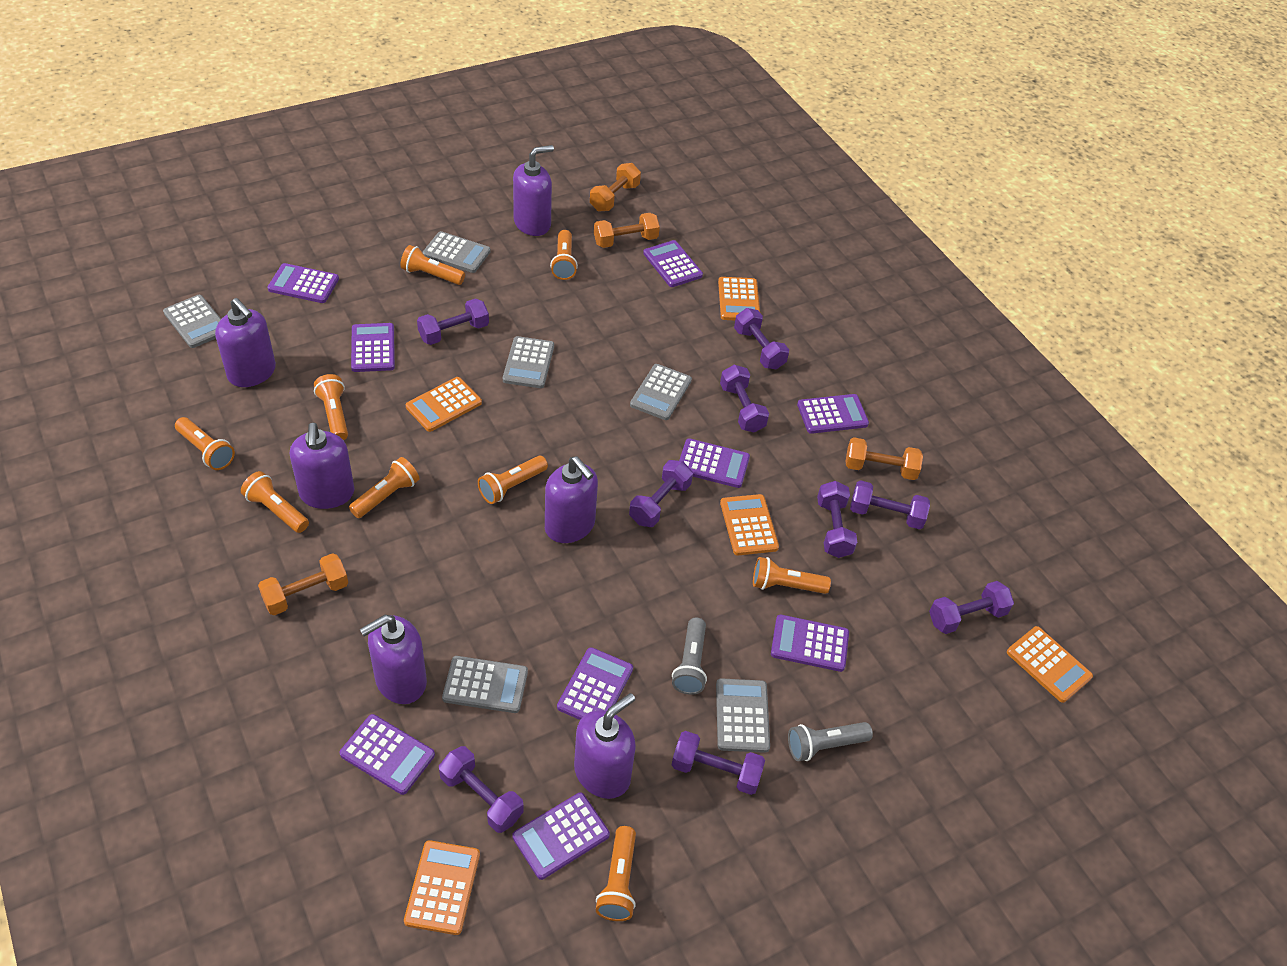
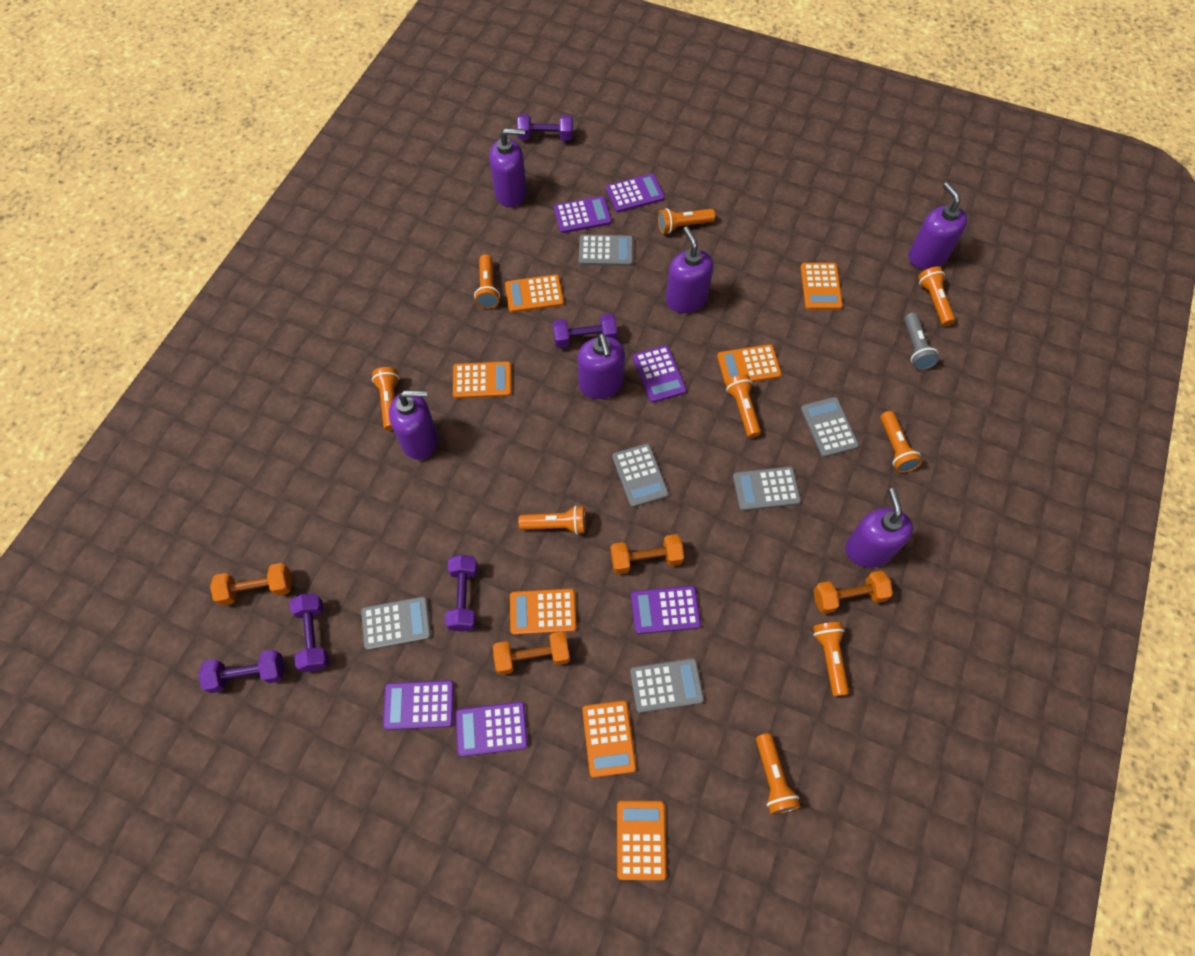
grey flashlight: 2 -> 1
orange calculator: 5 -> 7
purple calculator: 9 -> 6
purple dumbbell: 9 -> 5

